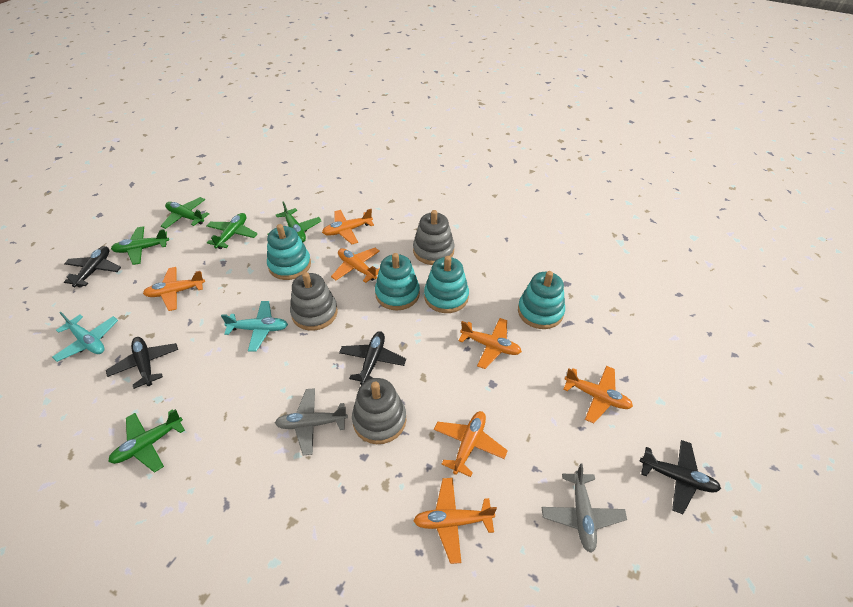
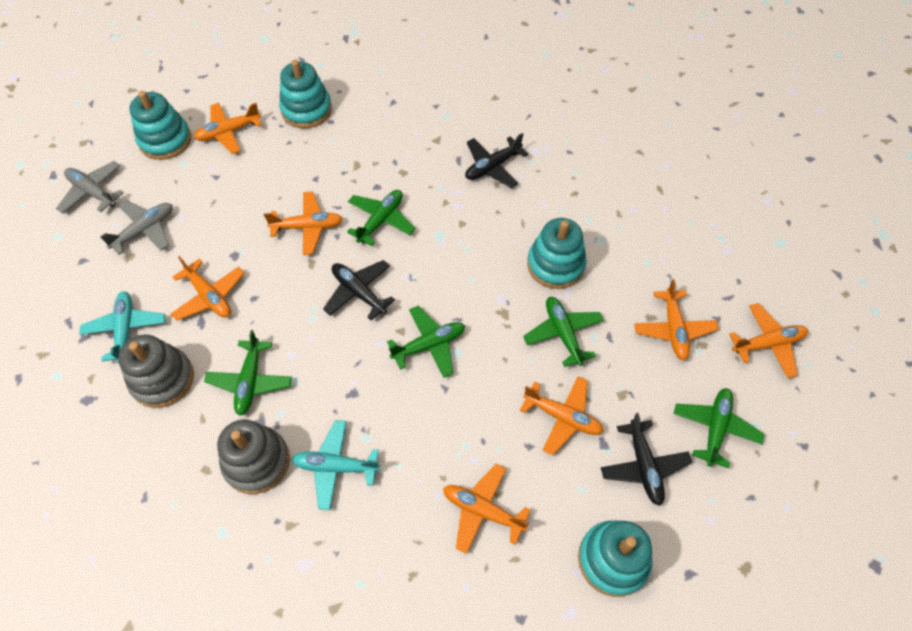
black plane: 4 -> 3
grey stacking toy: 3 -> 2

